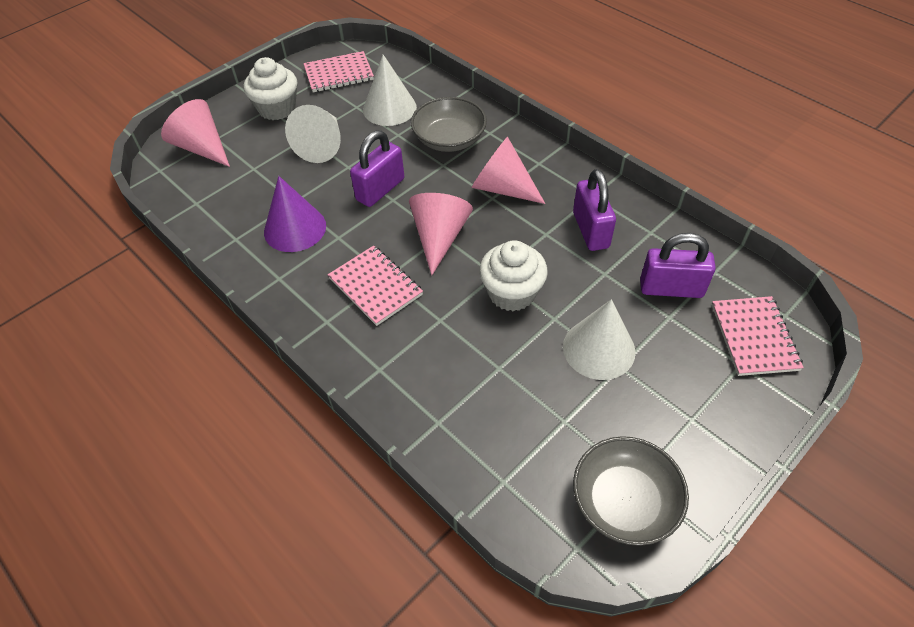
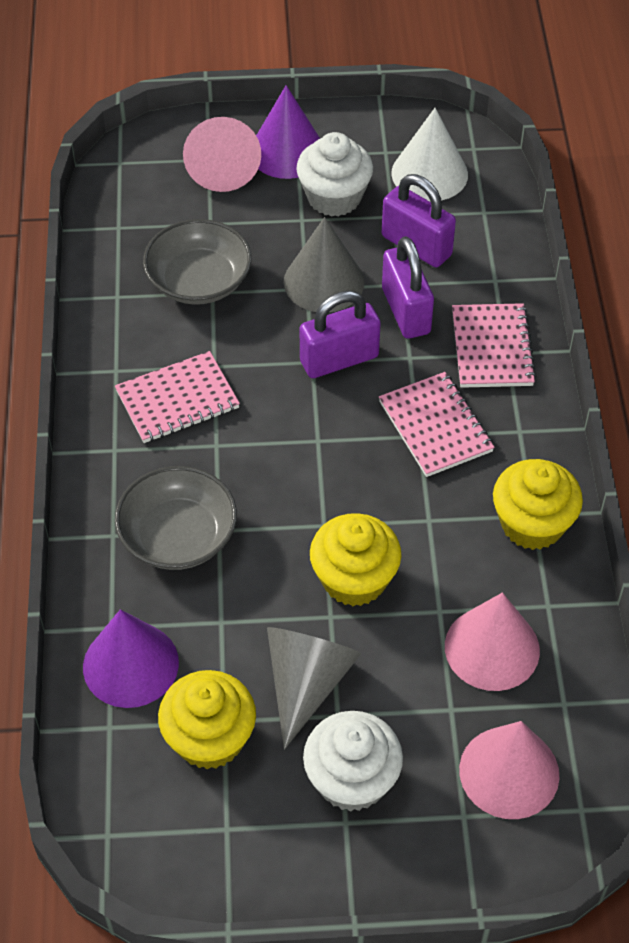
grey cone: 0 -> 2
purple cone: 1 -> 2
white cone: 3 -> 1
yellow cupcake: 0 -> 3

